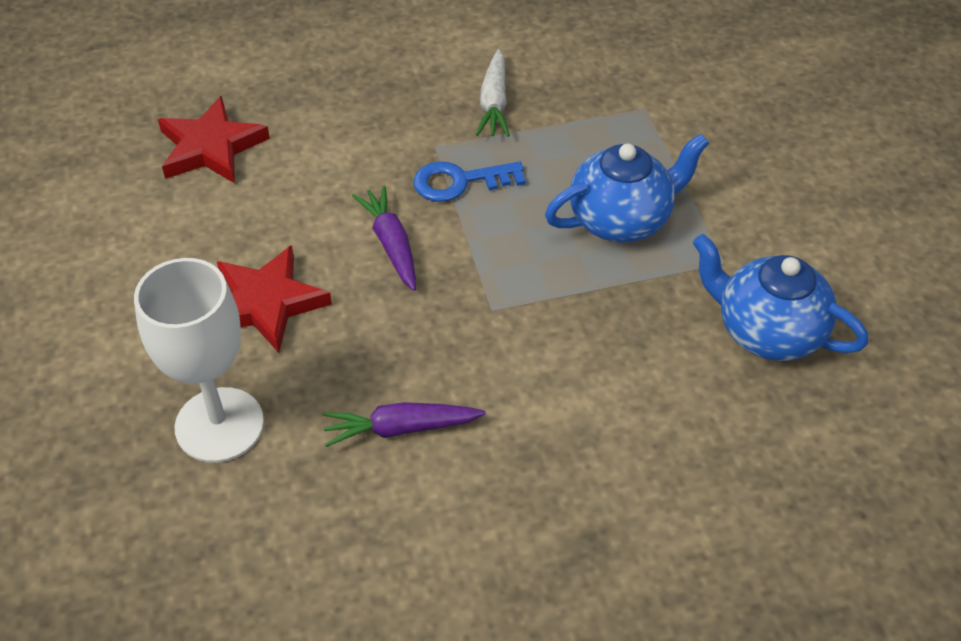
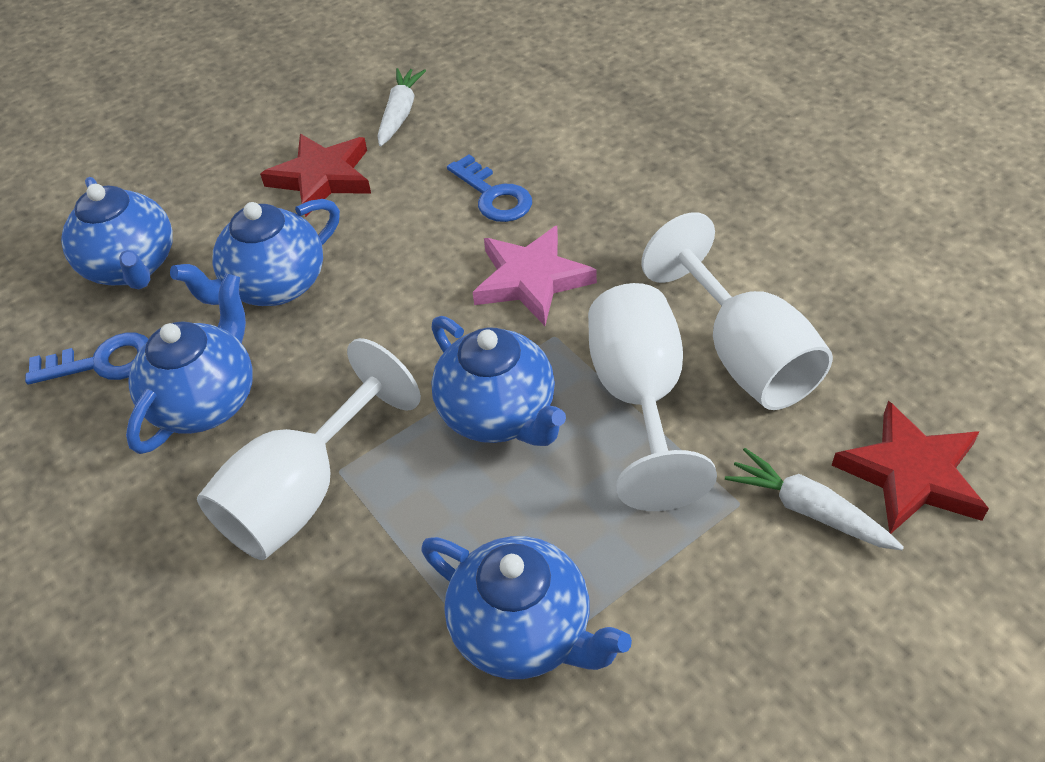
blue key: 1 -> 2
blue teapot: 2 -> 5
pink star: 0 -> 1
purple carrot: 2 -> 0
white carrot: 1 -> 2
white goblet: 1 -> 3

